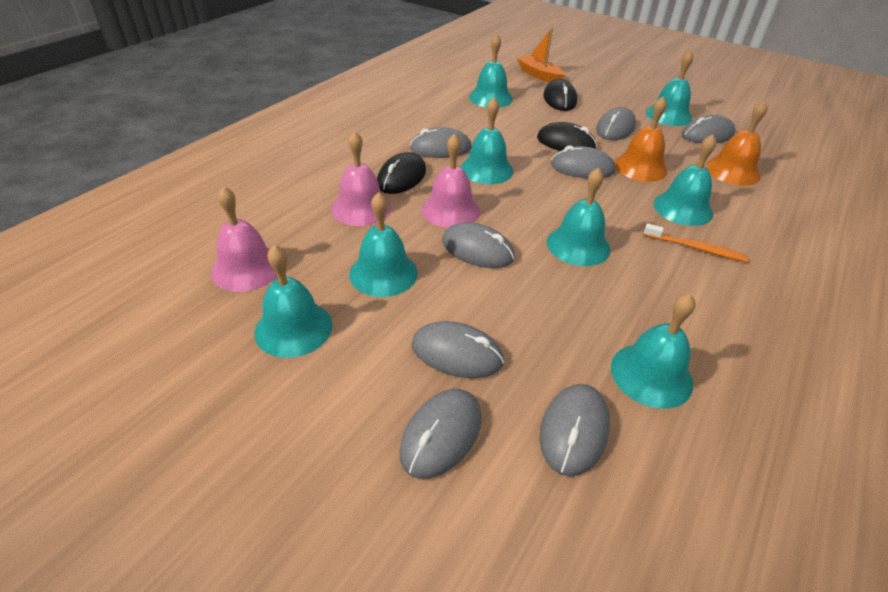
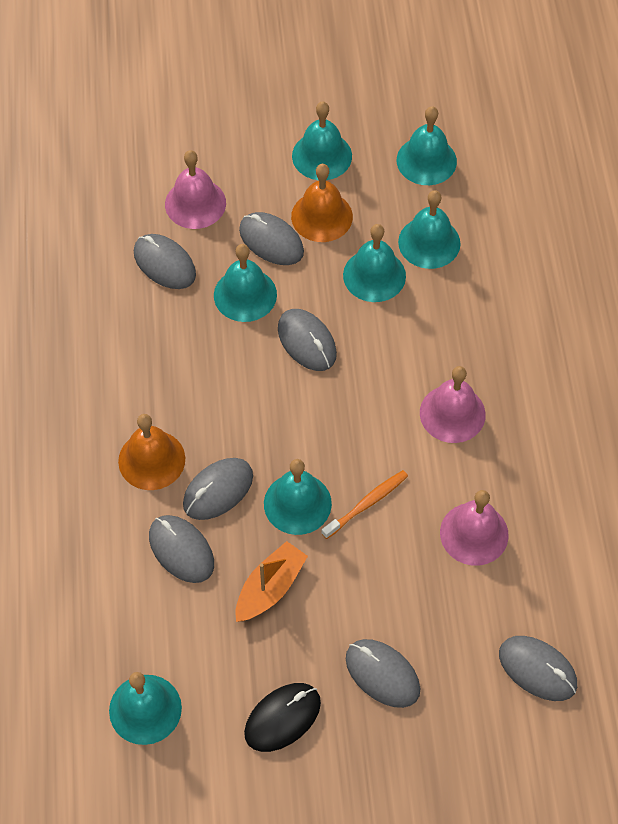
black mouse: 3 -> 1
grey mouse: 8 -> 7
turquoise bell: 8 -> 7

